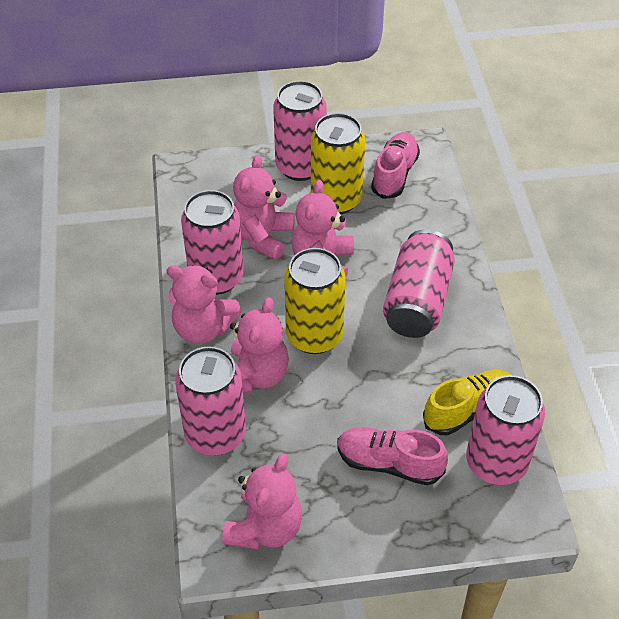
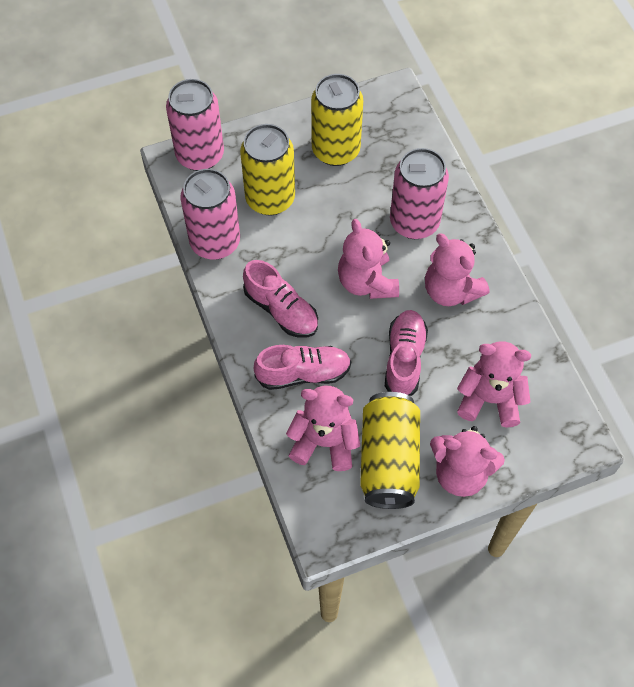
pink can: 5 -> 3
pink shoe: 2 -> 3
yellow can: 2 -> 3
yellow shoe: 1 -> 0

